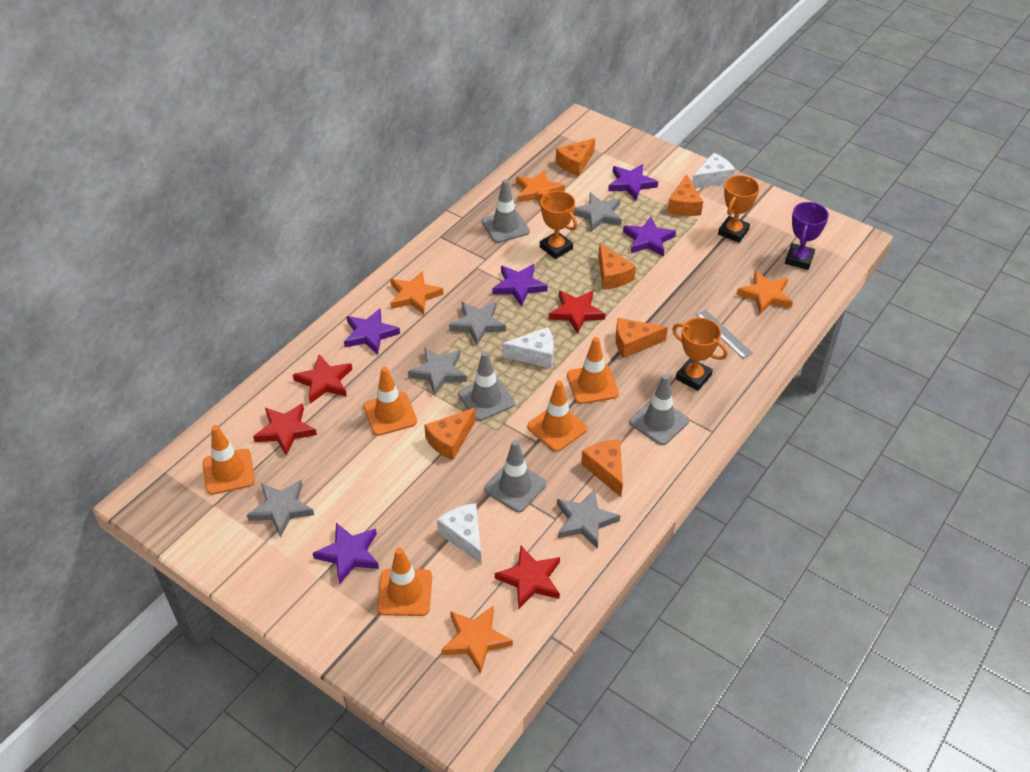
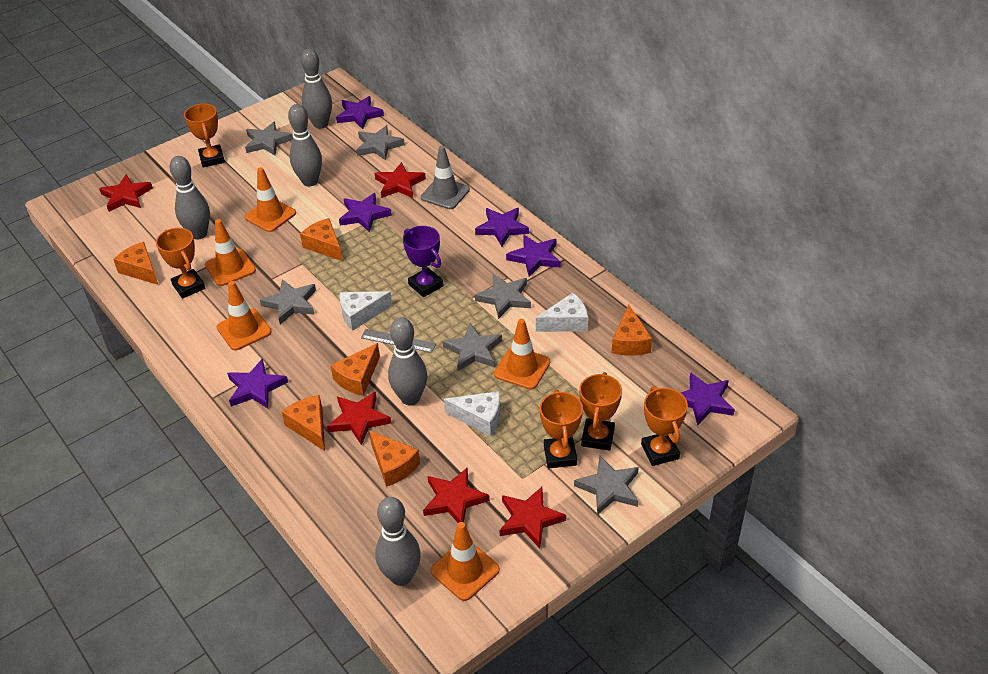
grey bowling pin: 0 -> 5
grey star: 5 -> 6
grey traffic cone: 4 -> 1
orange star: 4 -> 0
orange trophy: 3 -> 5
purple star: 5 -> 6
red star: 4 -> 5

